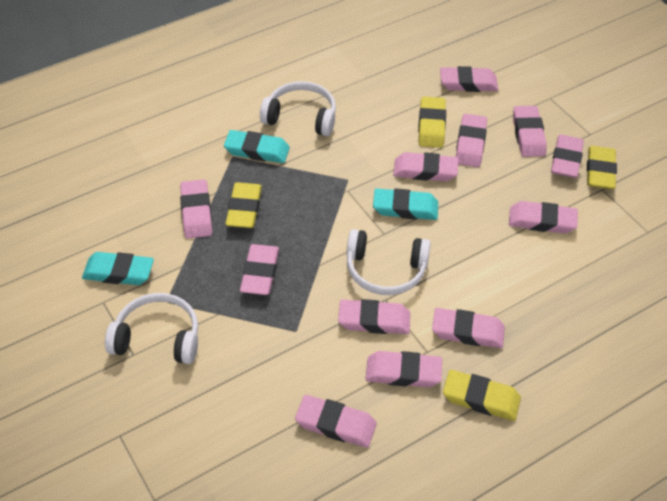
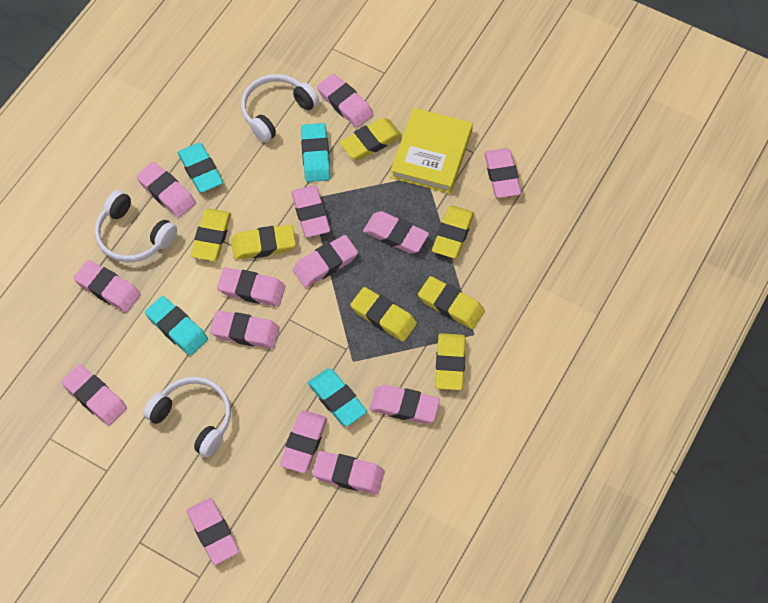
pink eraser: 12 -> 14
turquoise eraser: 3 -> 4
yellow book: 0 -> 1
yellow eraser: 4 -> 7

